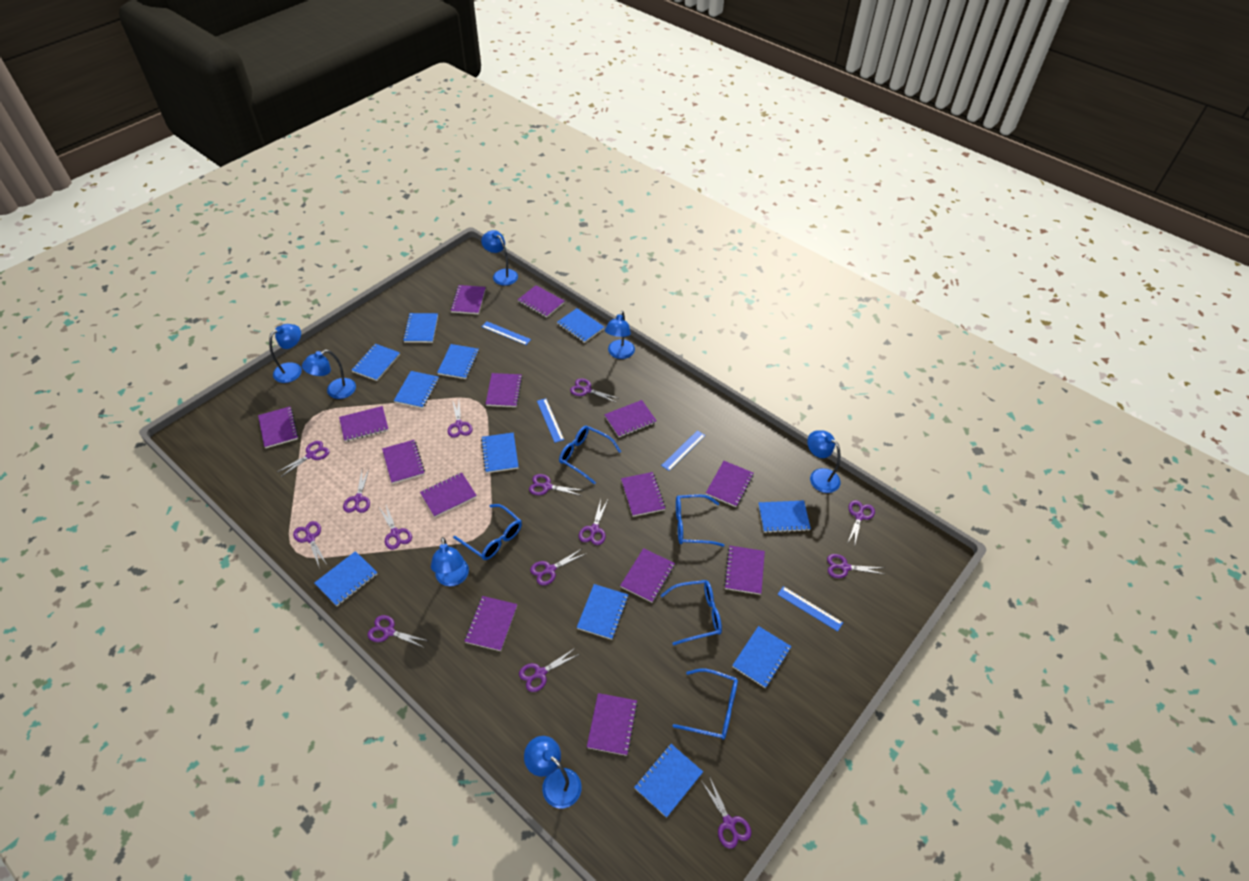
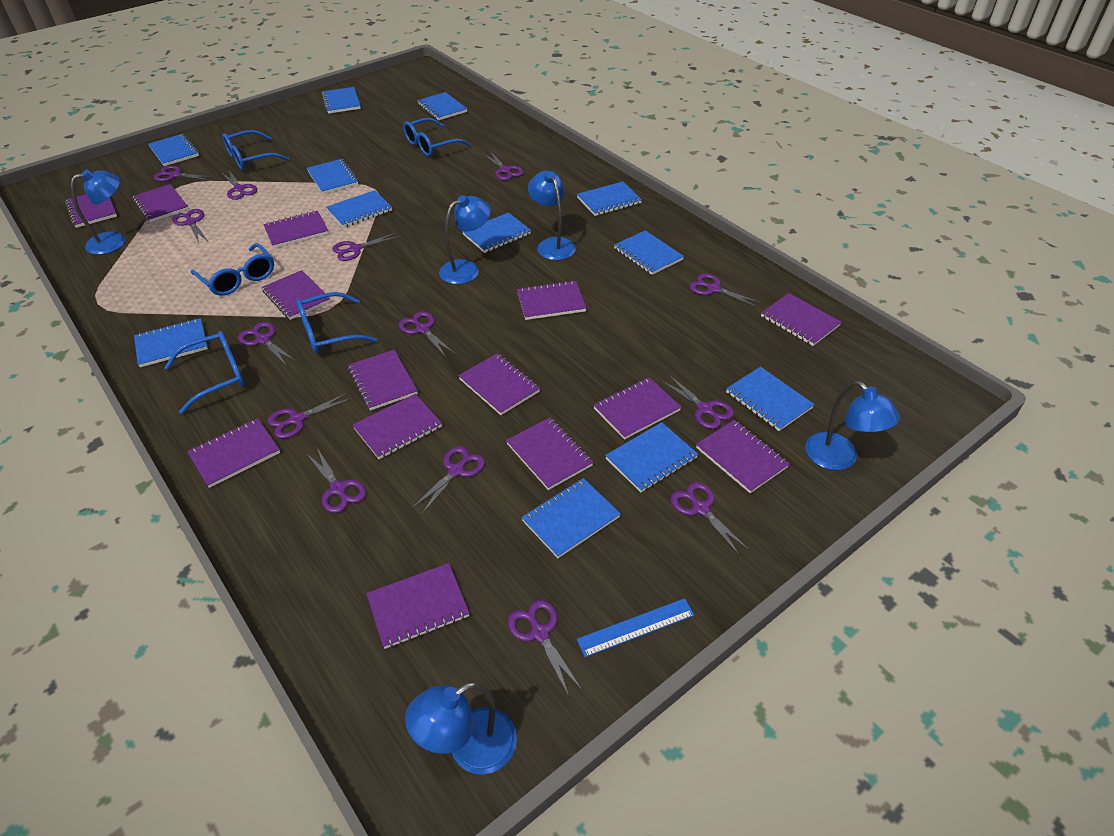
blue lamp: 7 -> 5
blue notebook: 11 -> 12
blue ruler: 4 -> 1

